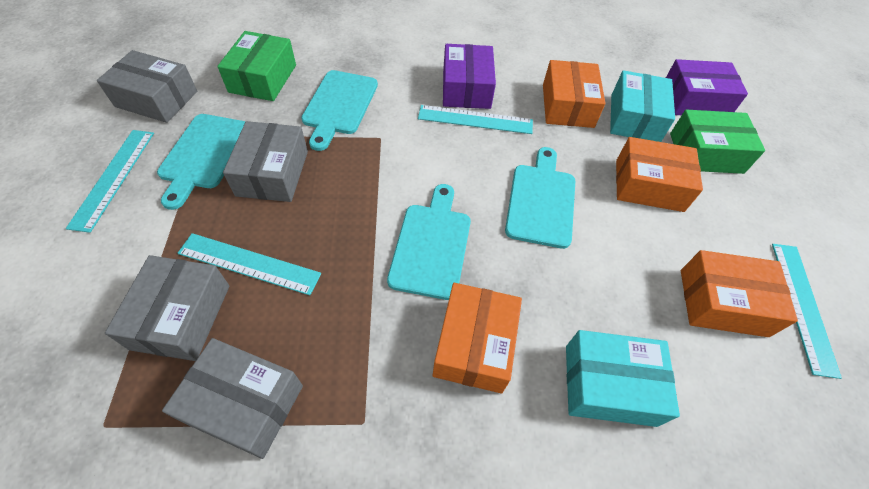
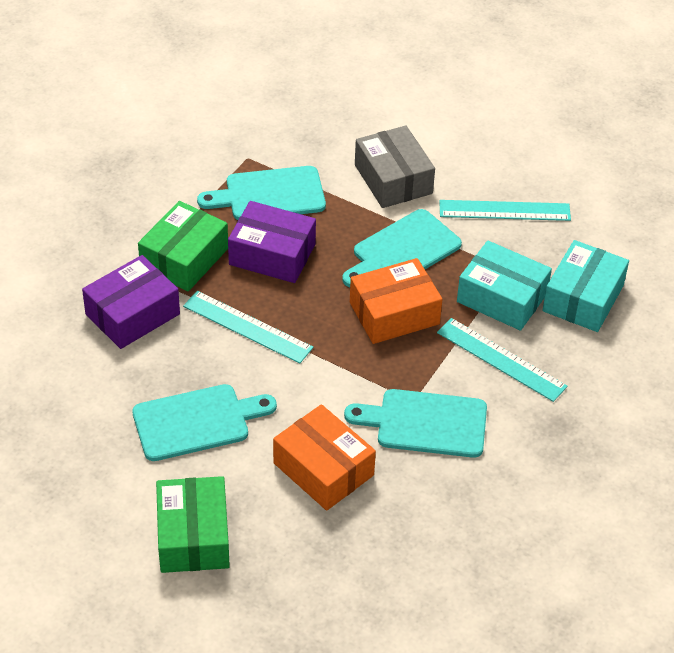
grey box: 4 -> 1
orange box: 4 -> 2
turquoise ruler: 4 -> 3

